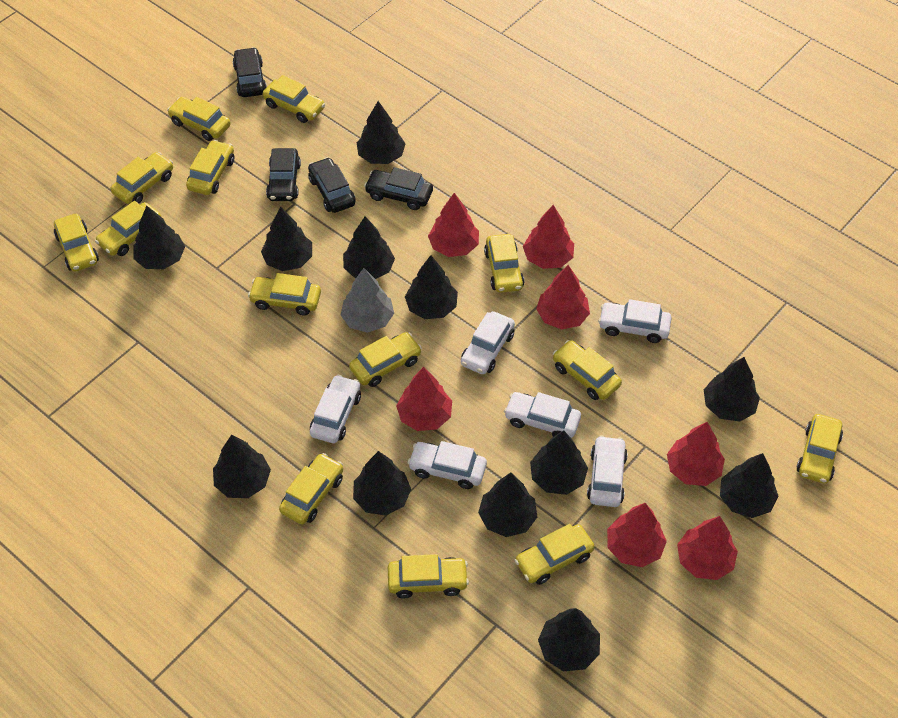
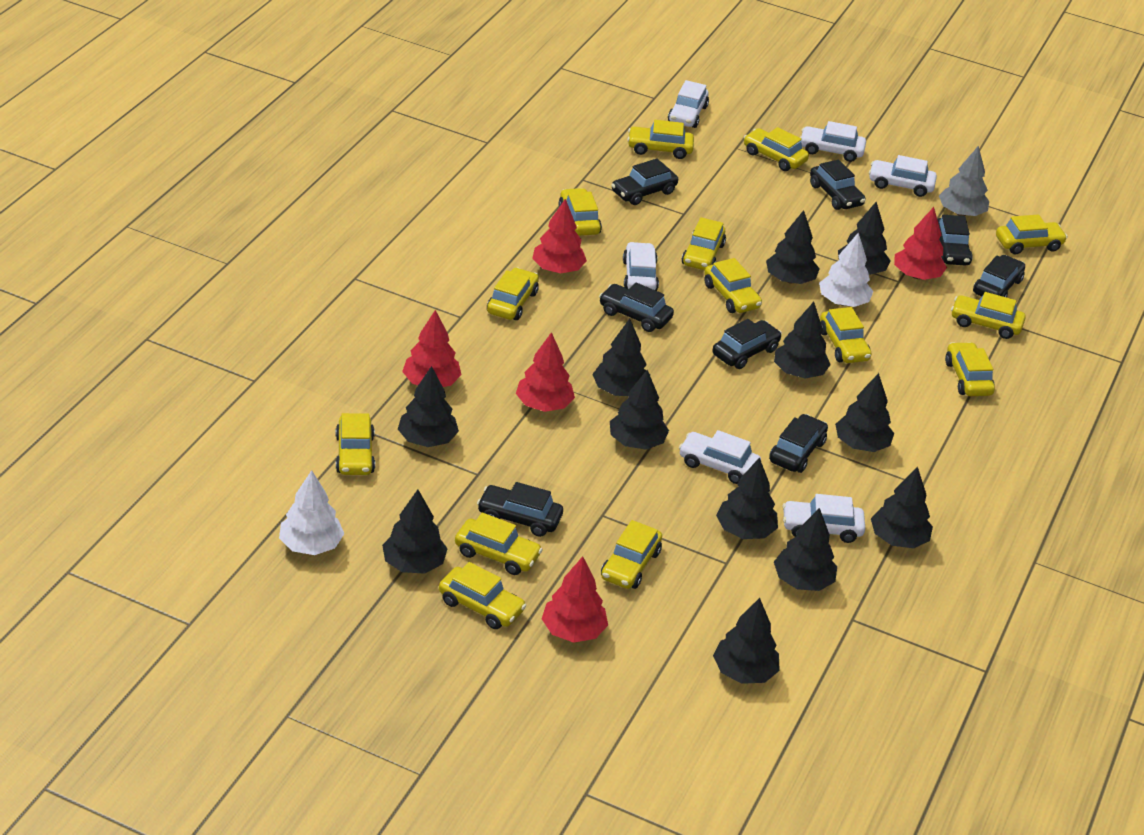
black car: 4 -> 8
red tree: 7 -> 5
white tree: 0 -> 2

